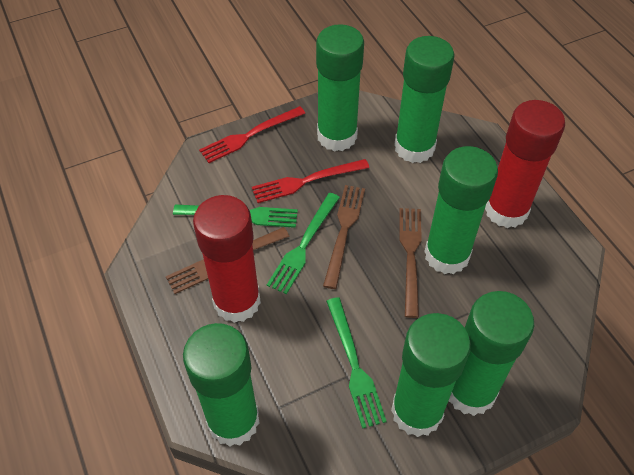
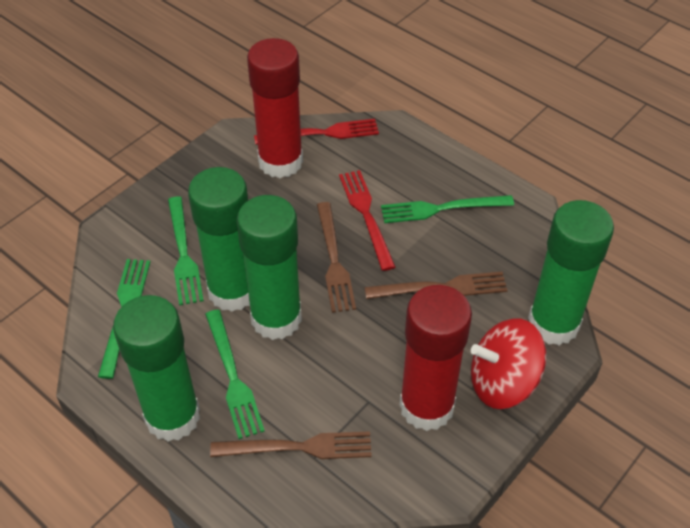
green fork: 3 -> 4
green glue stick: 6 -> 4
red spinning top: 0 -> 1

